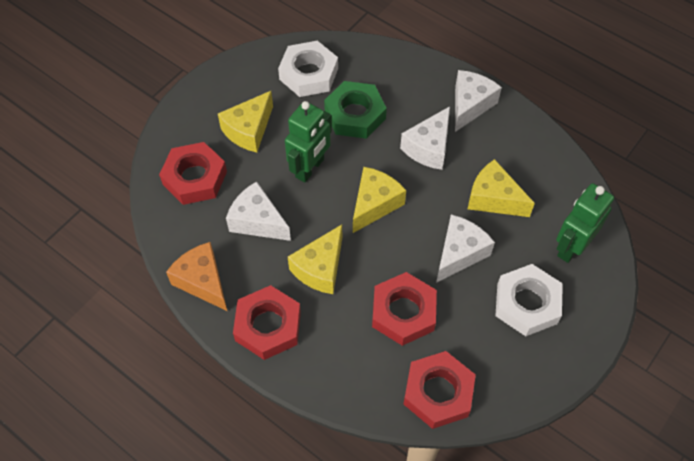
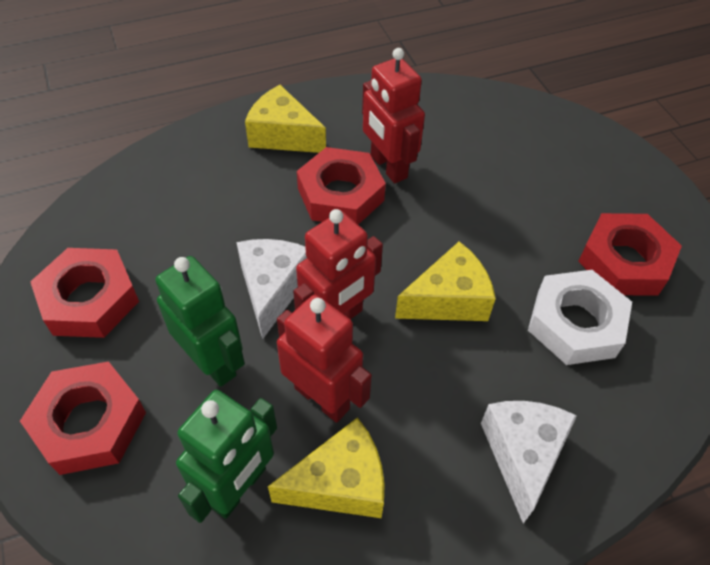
green nut: 1 -> 0
orange cheese: 1 -> 0
red robot: 0 -> 3
white cheese: 4 -> 2
white nut: 2 -> 1
yellow cheese: 4 -> 3

